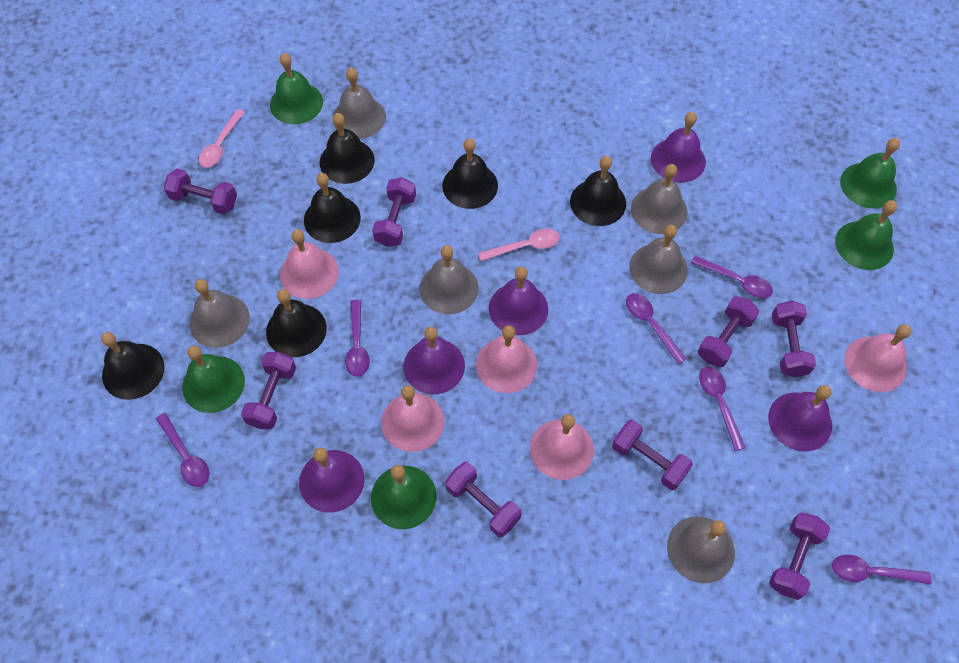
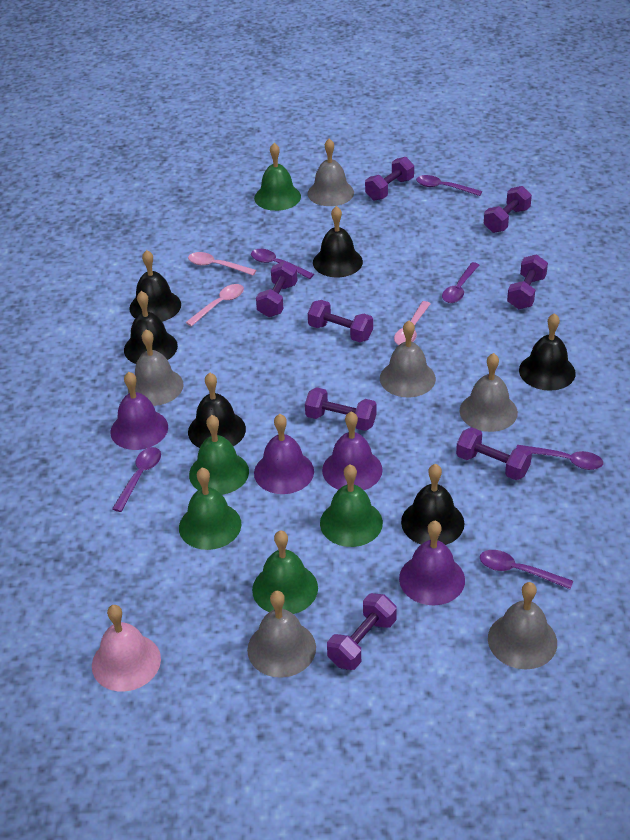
pink bell: 5 -> 1
pink spoon: 2 -> 3
purple bell: 5 -> 4

